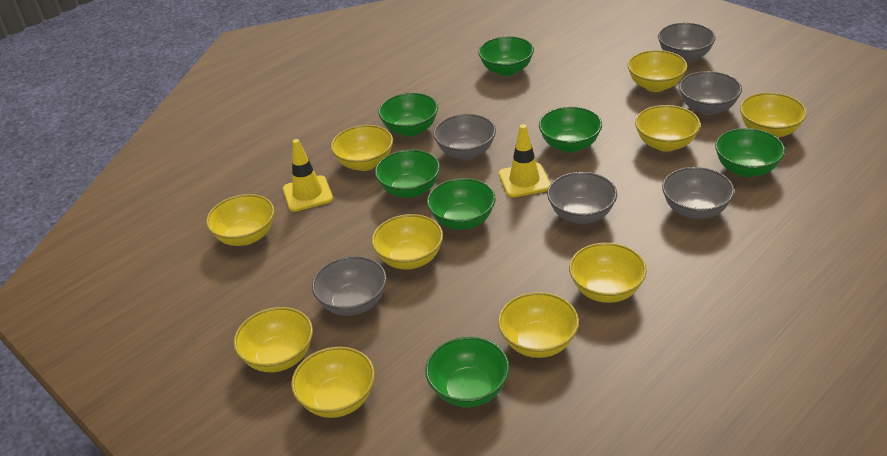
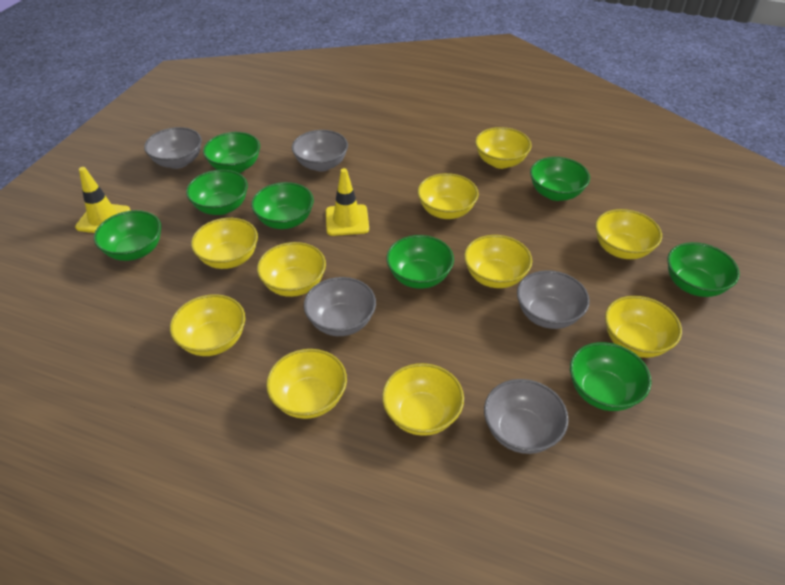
green bowl: 7 -> 8
grey bowl: 6 -> 5

